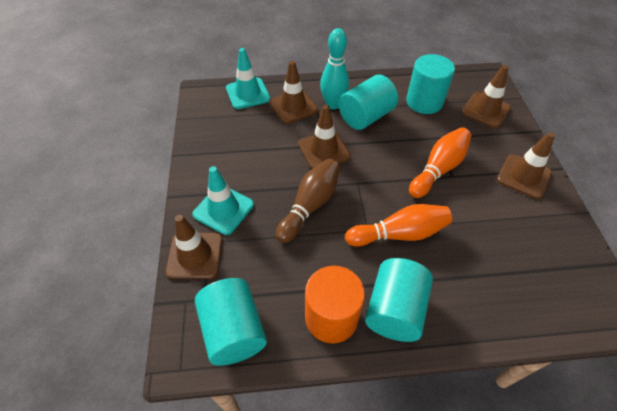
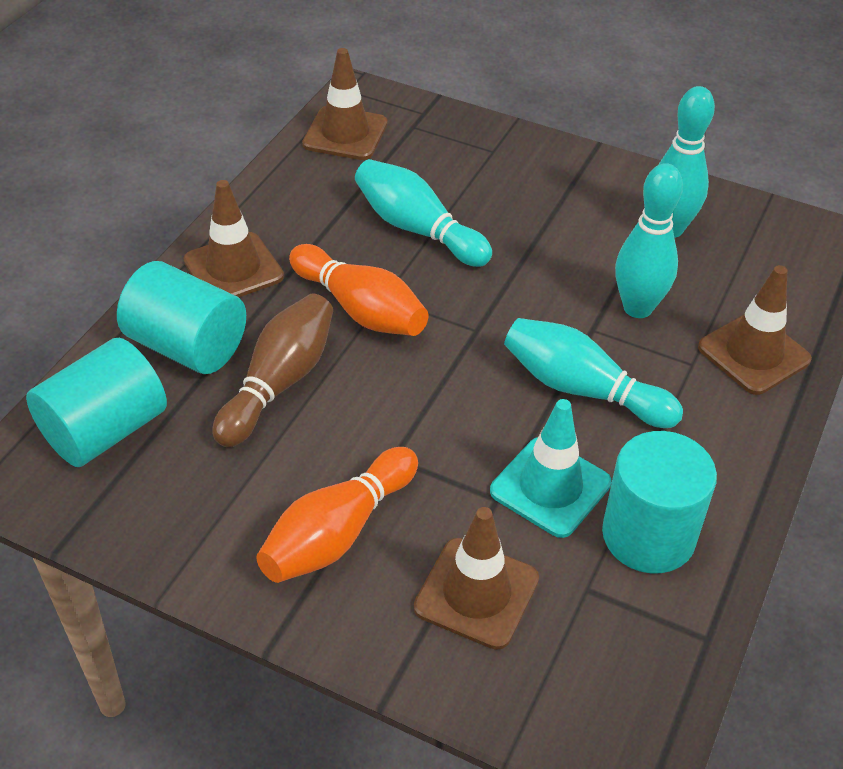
brown traffic cone: 5 -> 4
orange cylinder: 1 -> 0
turquoise bowling pin: 1 -> 4
turquoise cylinder: 4 -> 3
turquoise traffic cone: 2 -> 1

